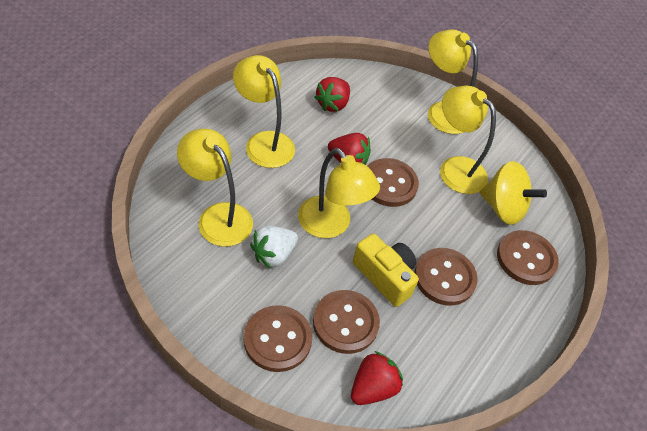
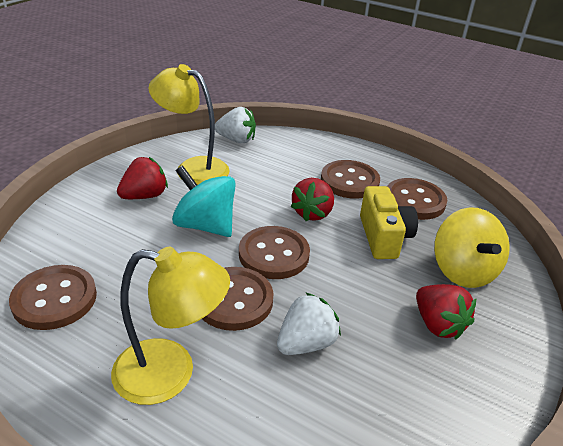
turquoise spinning top: 0 -> 1
white strawberry: 1 -> 2
yellow lamp: 5 -> 2

